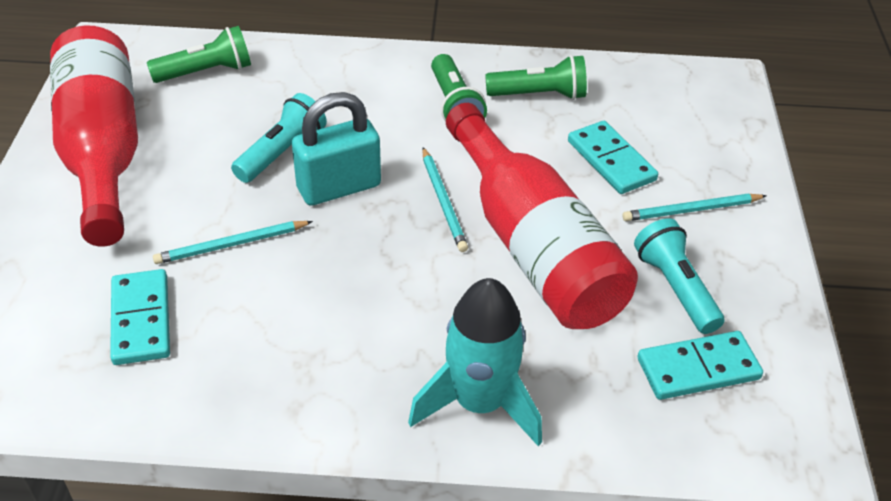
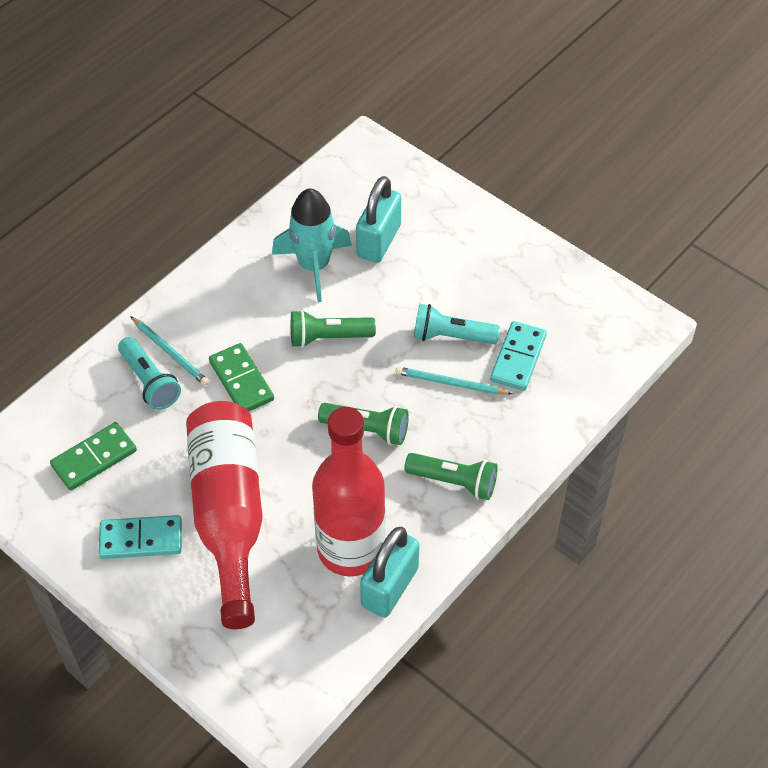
green domino: 0 -> 2
turquoise domino: 3 -> 2
turquoise padlock: 1 -> 2
turquoise pencil: 3 -> 2

